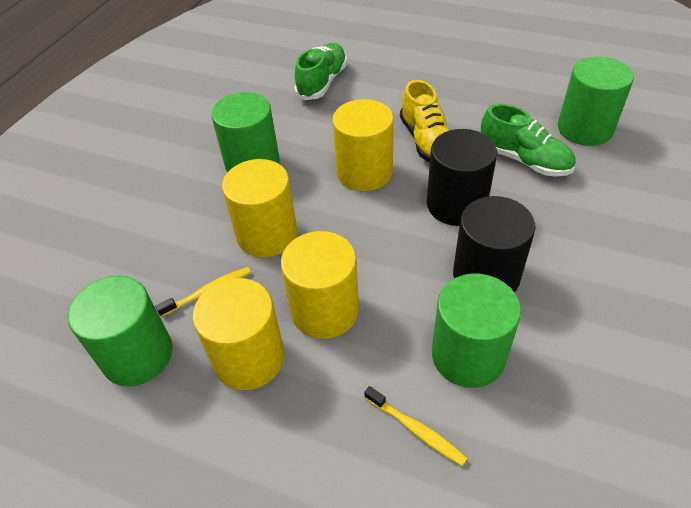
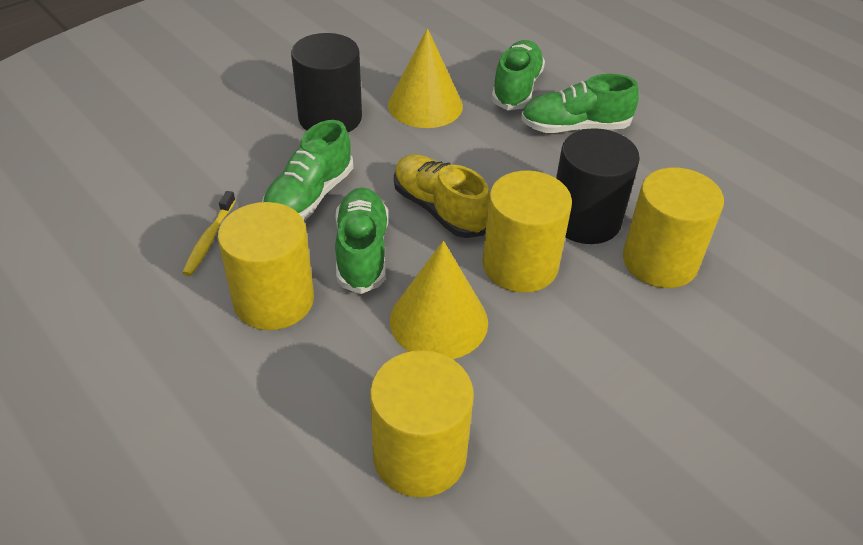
green cylinder: 4 -> 0
green shoe: 2 -> 4
yellow cone: 0 -> 2
yellow toothbrush: 2 -> 1

